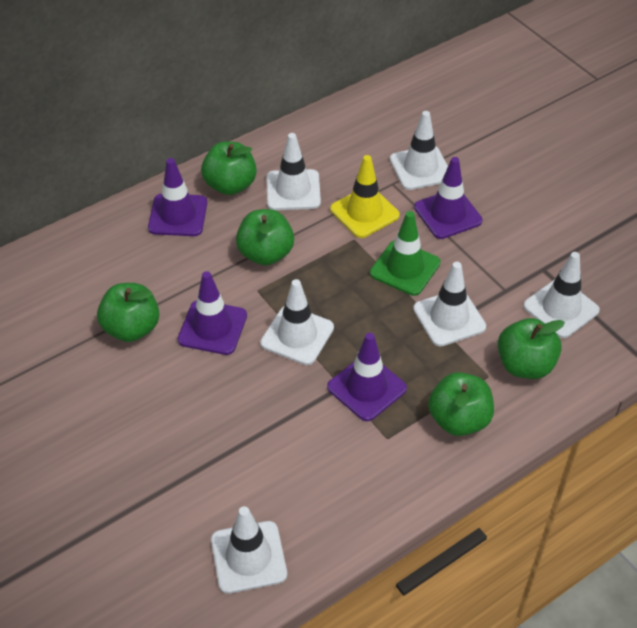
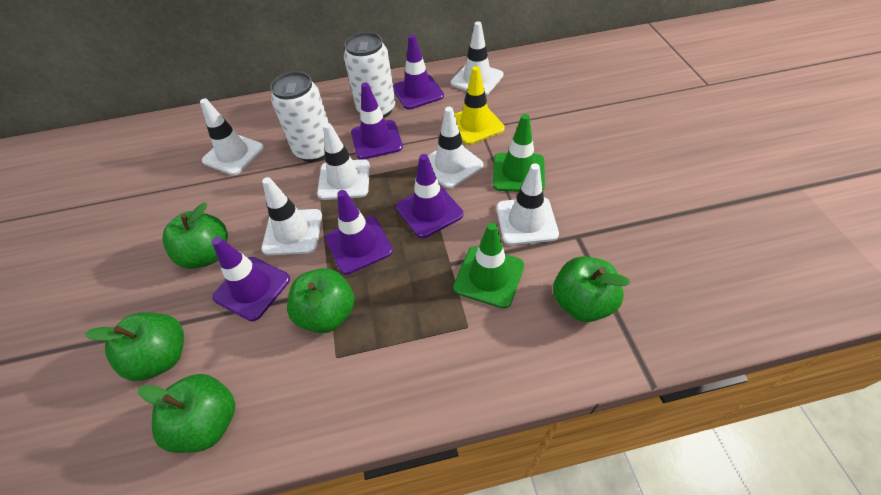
green traffic cone: 1 -> 2
purple traffic cone: 4 -> 5
white can: 0 -> 2

